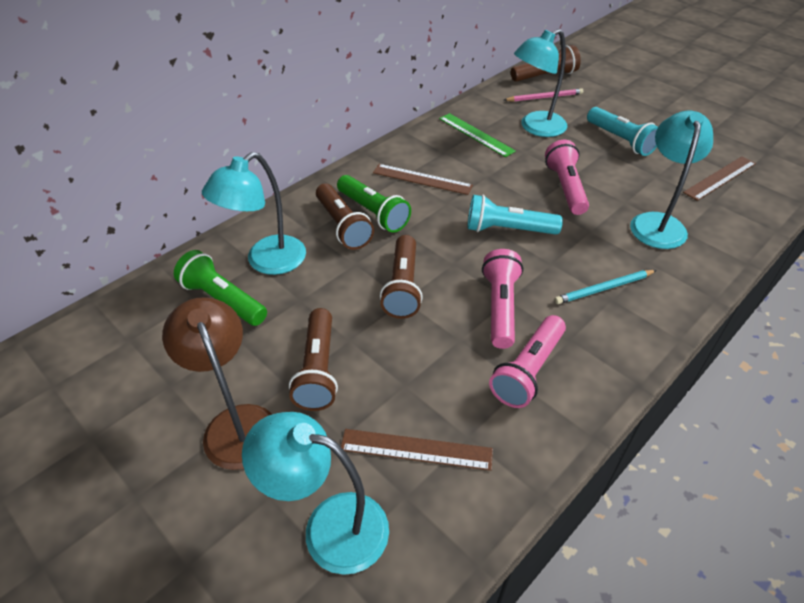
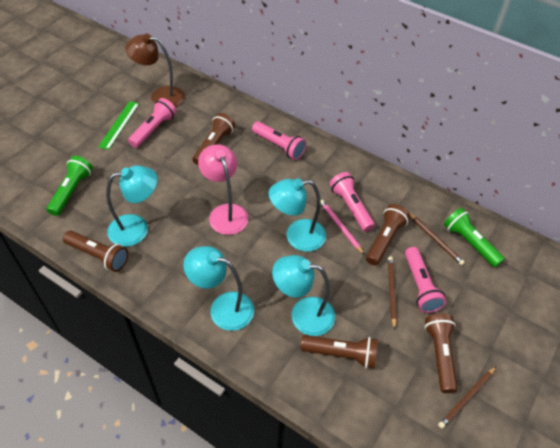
brown flashlight: 4 -> 5
brown pencil: 0 -> 3
brown ruler: 3 -> 0
pink flashlight: 3 -> 4
pink lamp: 0 -> 1
turquoise flashlight: 2 -> 0
turquoise pencil: 1 -> 0

